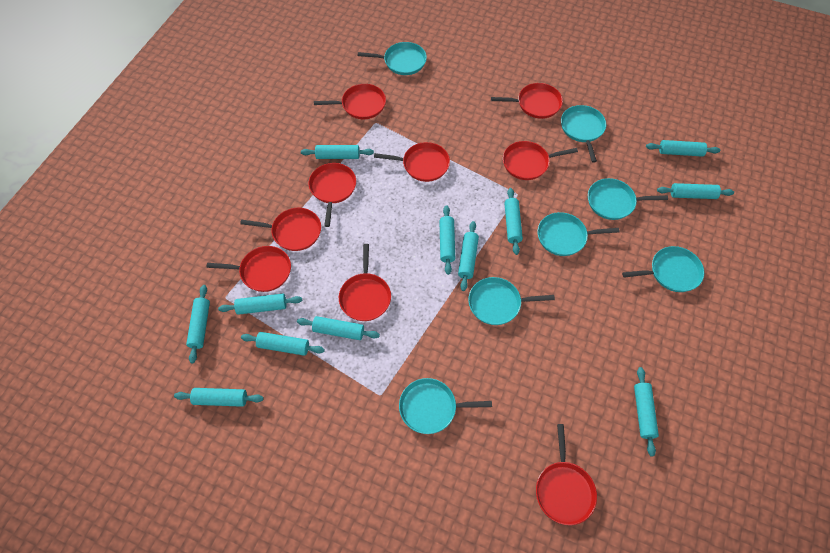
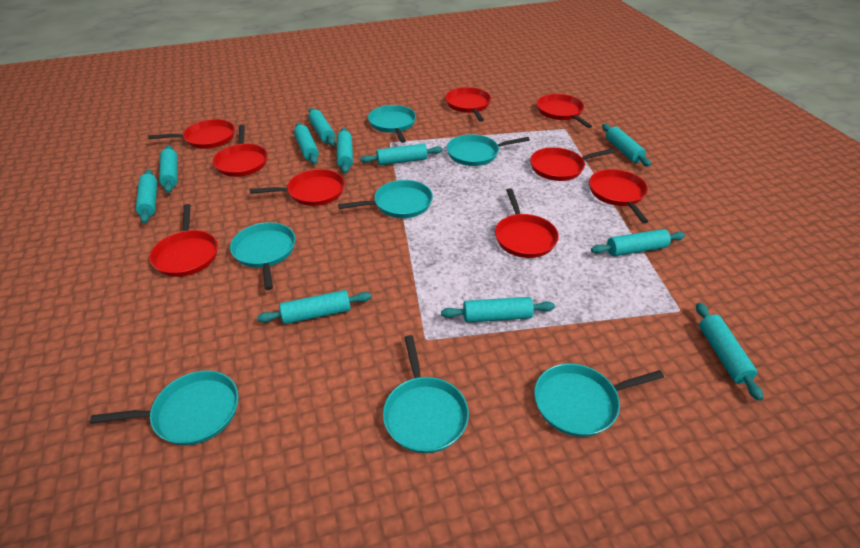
turquoise rolling pin: 12 -> 11

